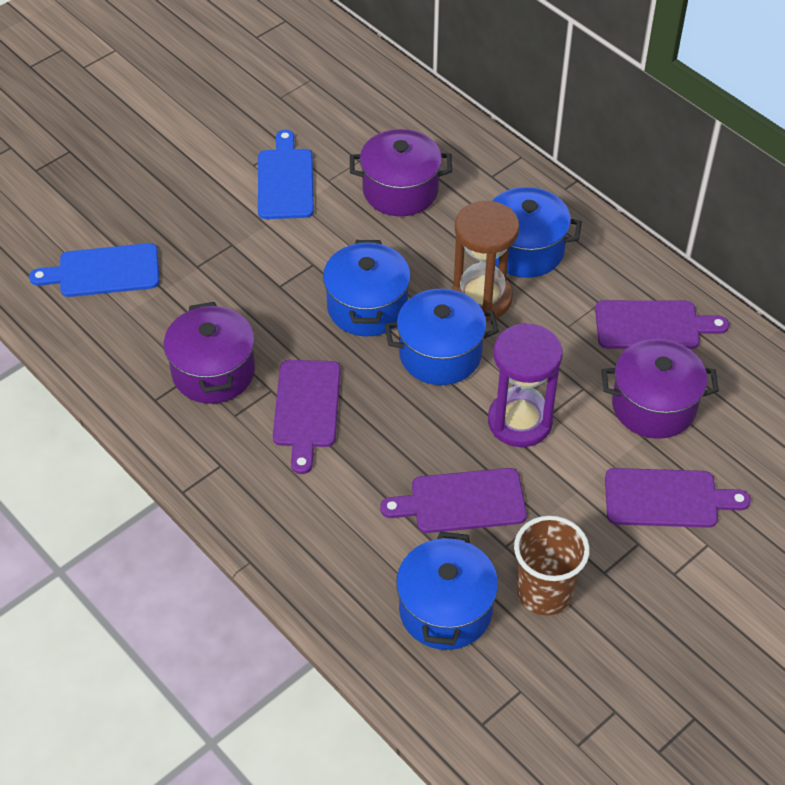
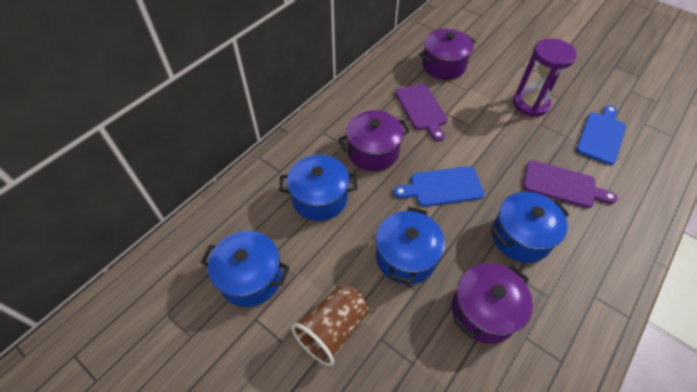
brown hourglass: 1 -> 0
purple cutting board: 4 -> 2

